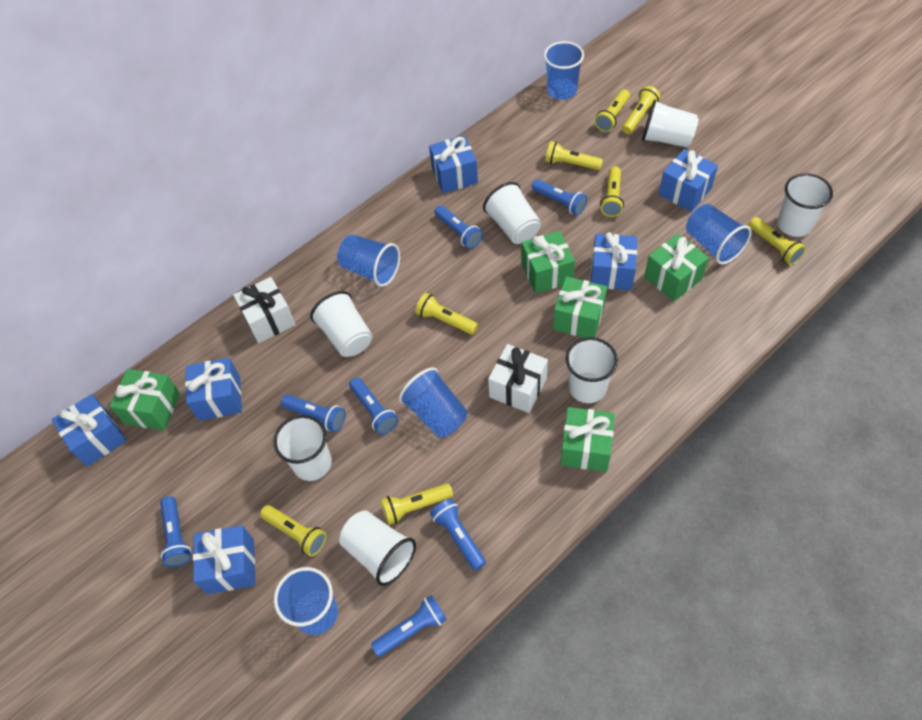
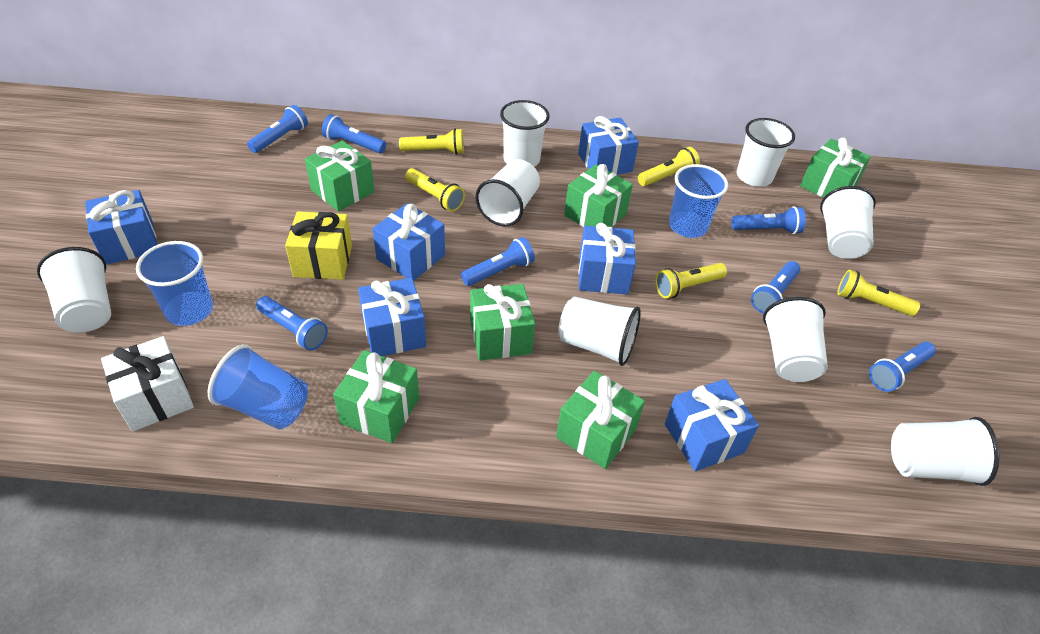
blue cup: 5 -> 3
green gift: 5 -> 6
white cup: 7 -> 8
white gift: 2 -> 1
yellow flashlight: 8 -> 5
yellow gift: 0 -> 1

